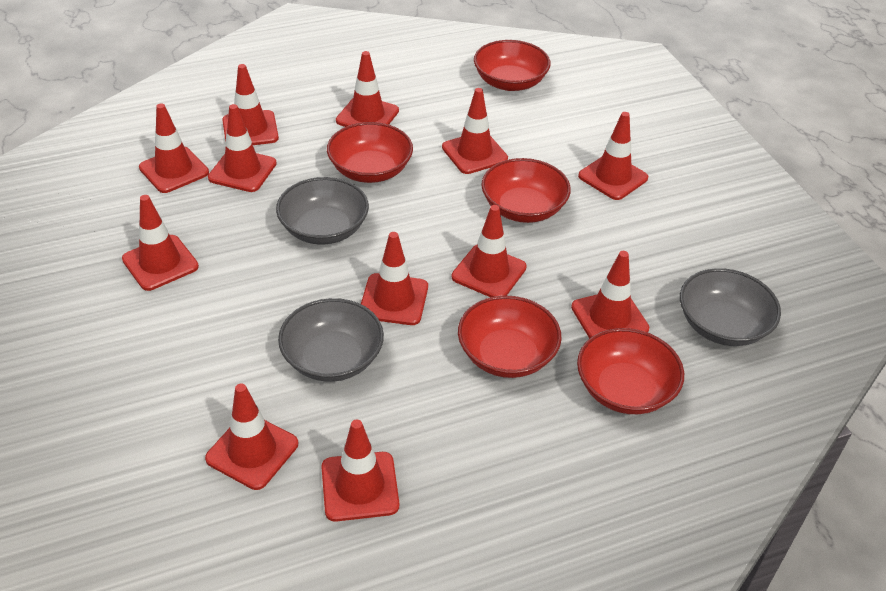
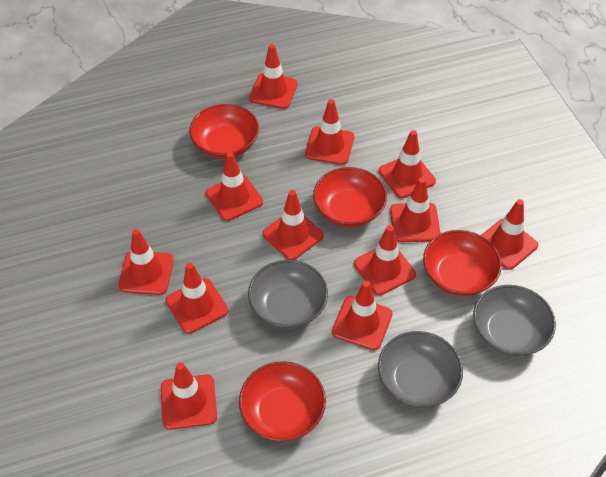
red bowl: 5 -> 4

